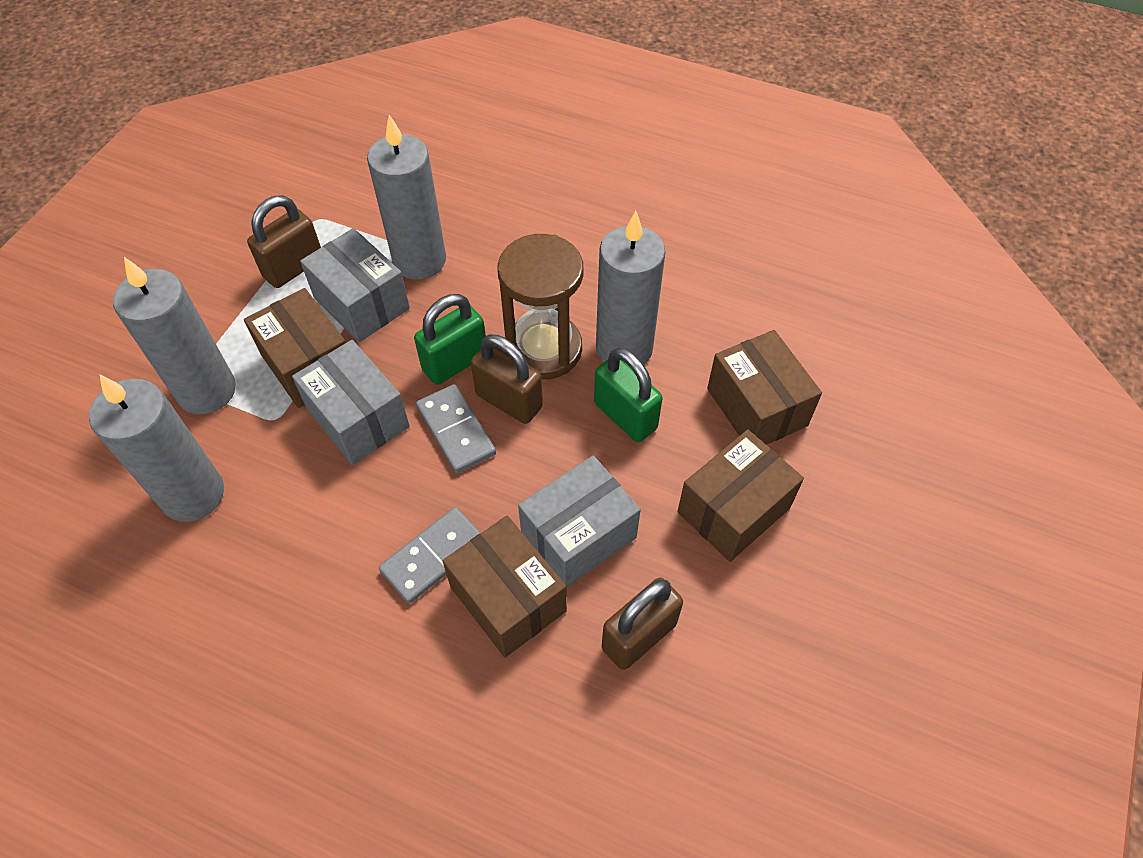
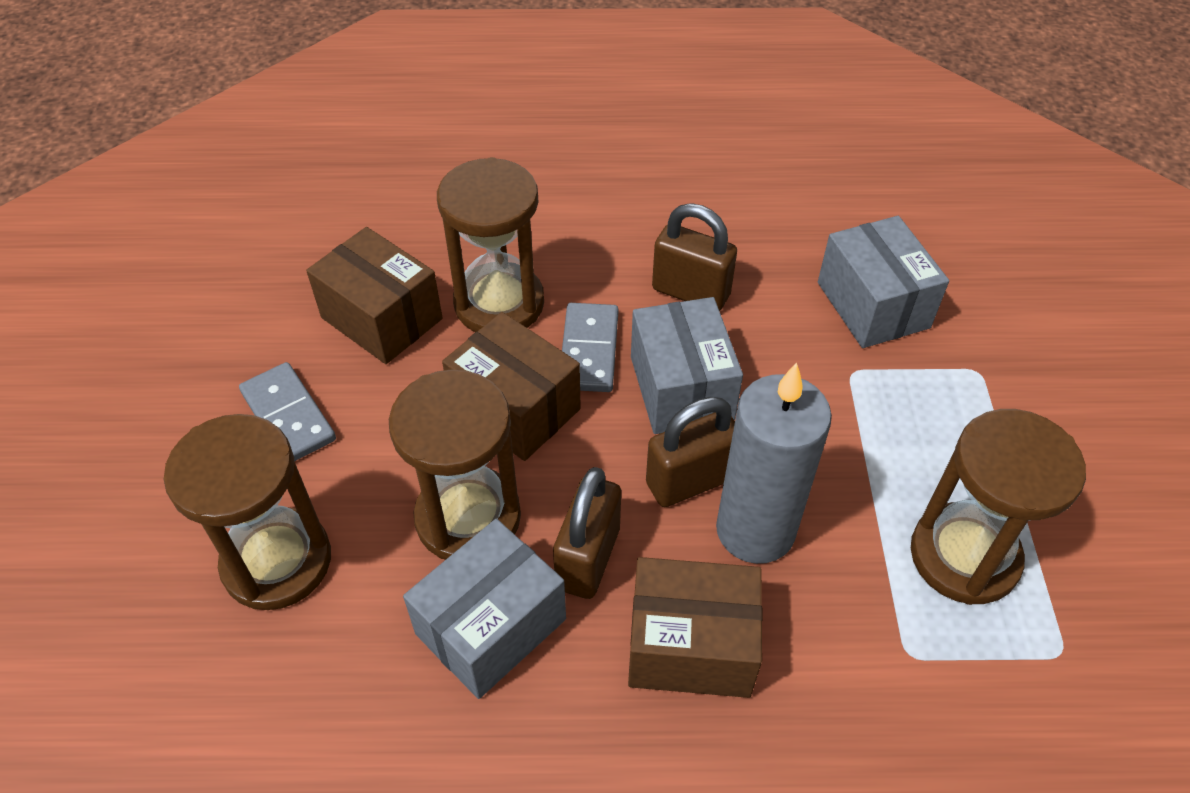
brown box: 4 -> 3
brown hourglass: 1 -> 4
green padlock: 2 -> 0
grey candle: 4 -> 1

